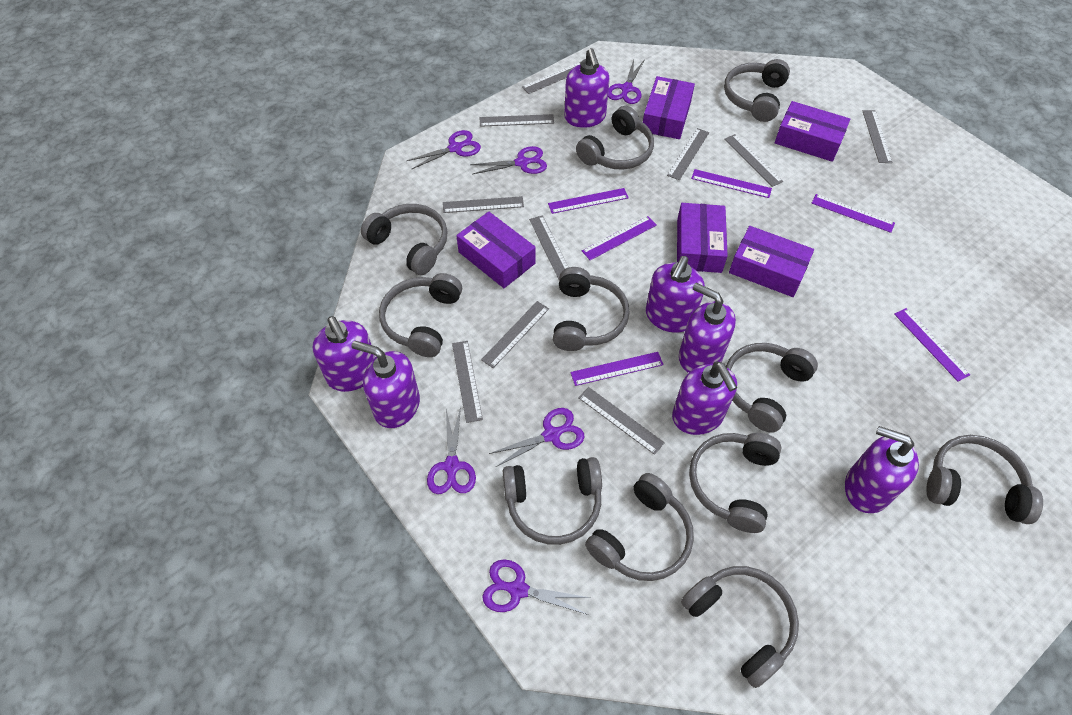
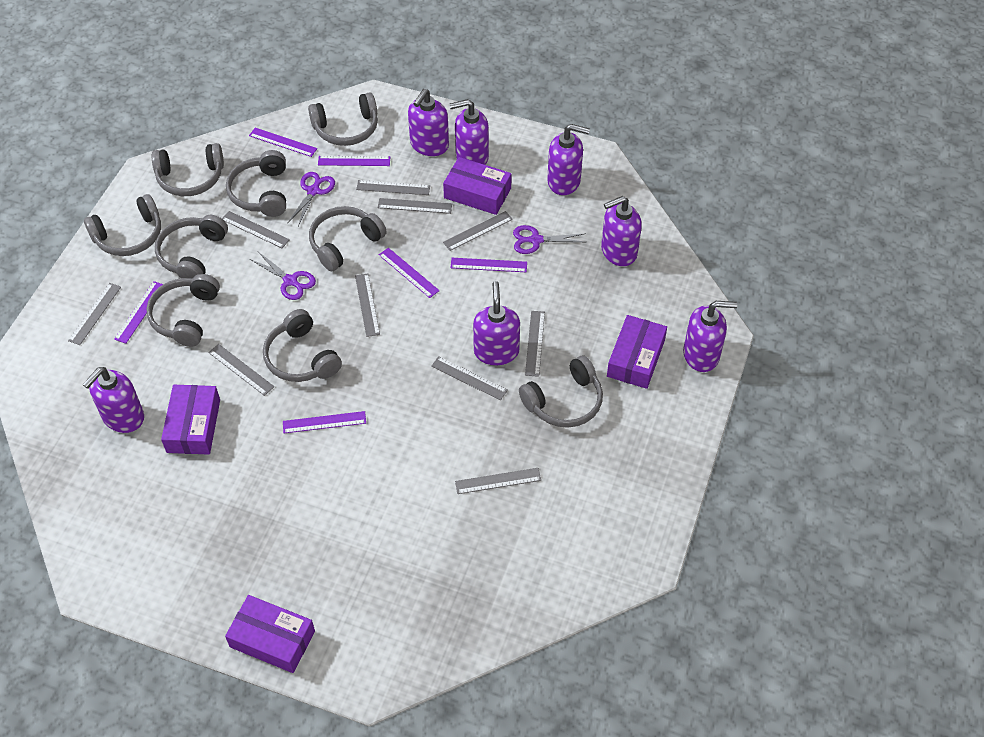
grey headphones: 11 -> 9
purple box: 5 -> 4
purple scissors: 6 -> 3

